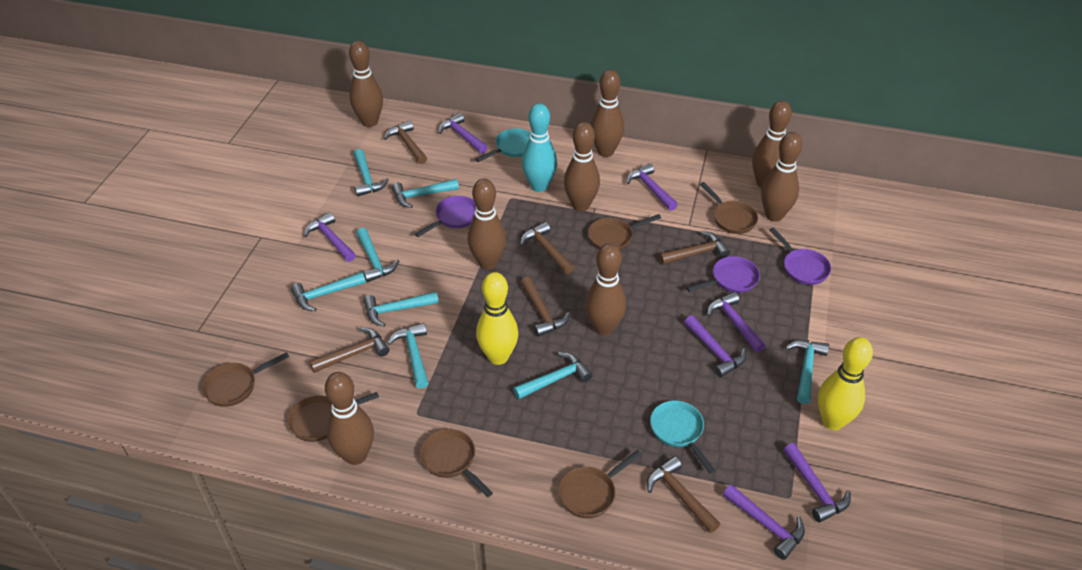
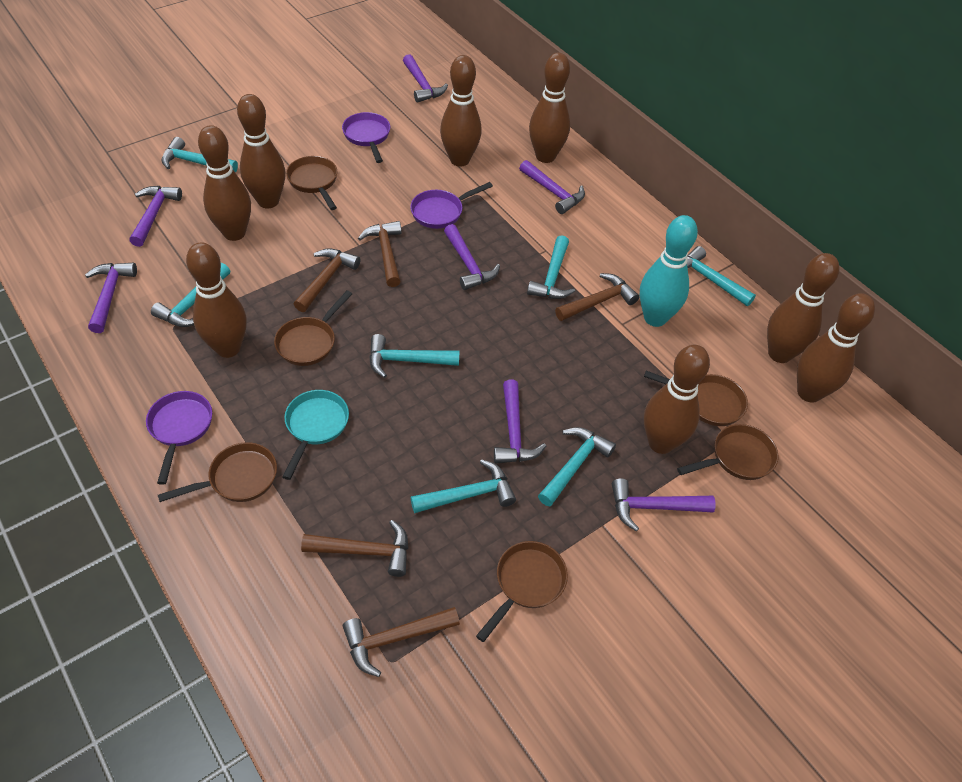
brown hammer: 6 -> 5
turquoise hammer: 8 -> 7
turquoise pan: 2 -> 1
yellow bowling pin: 2 -> 0

